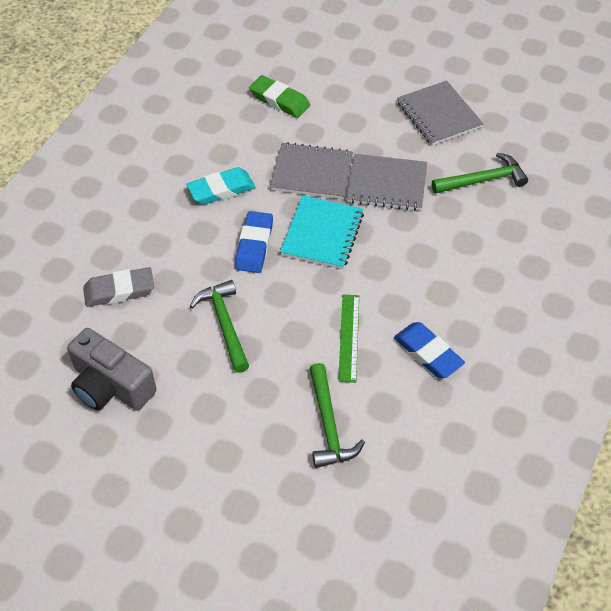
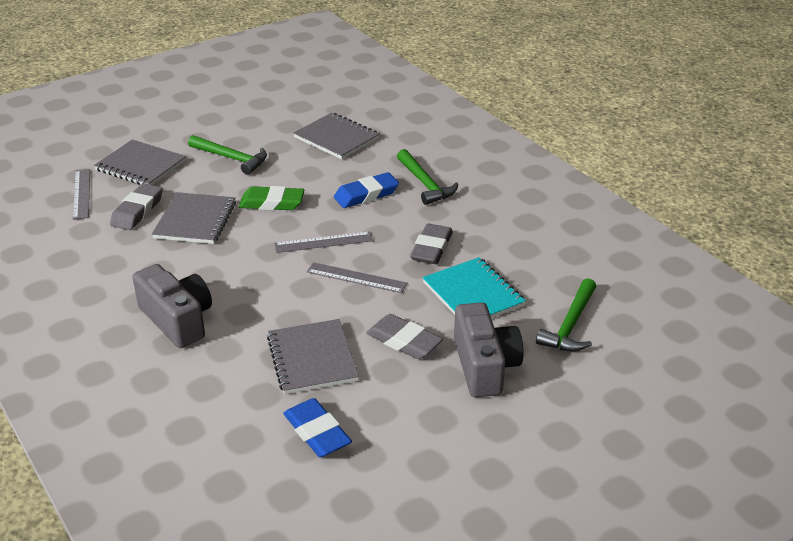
green ruler: 1 -> 0
grey camera: 1 -> 2
grey eraser: 1 -> 3
grey notebook: 3 -> 4
grey ruler: 0 -> 3
turquoise eraser: 1 -> 0

